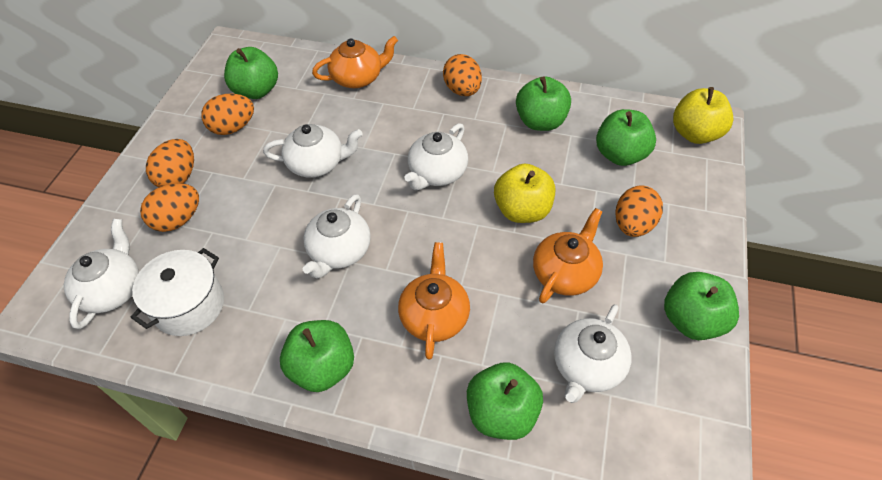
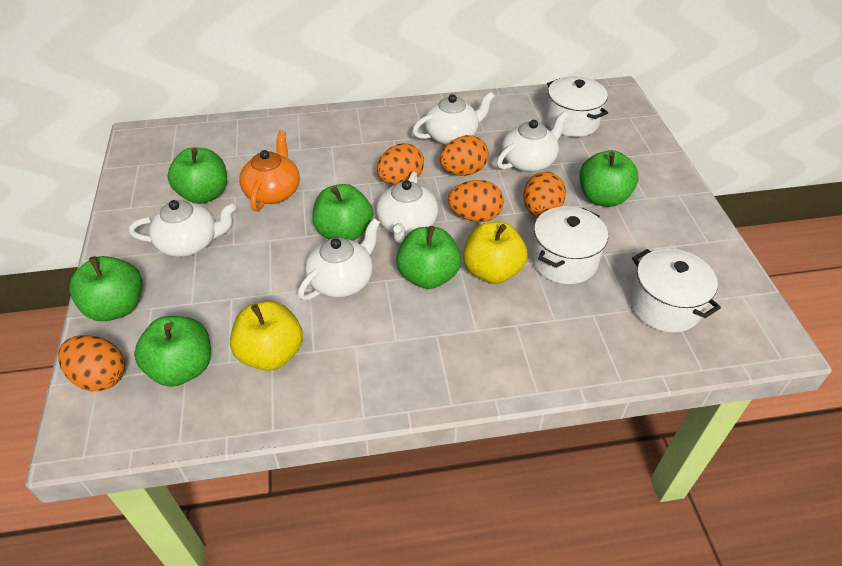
orange teapot: 3 -> 1
white pot: 1 -> 3

